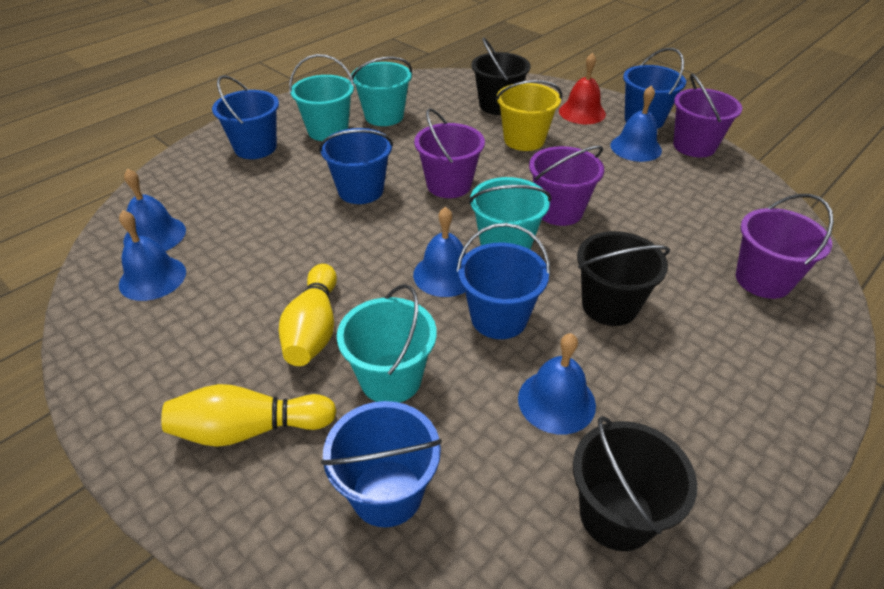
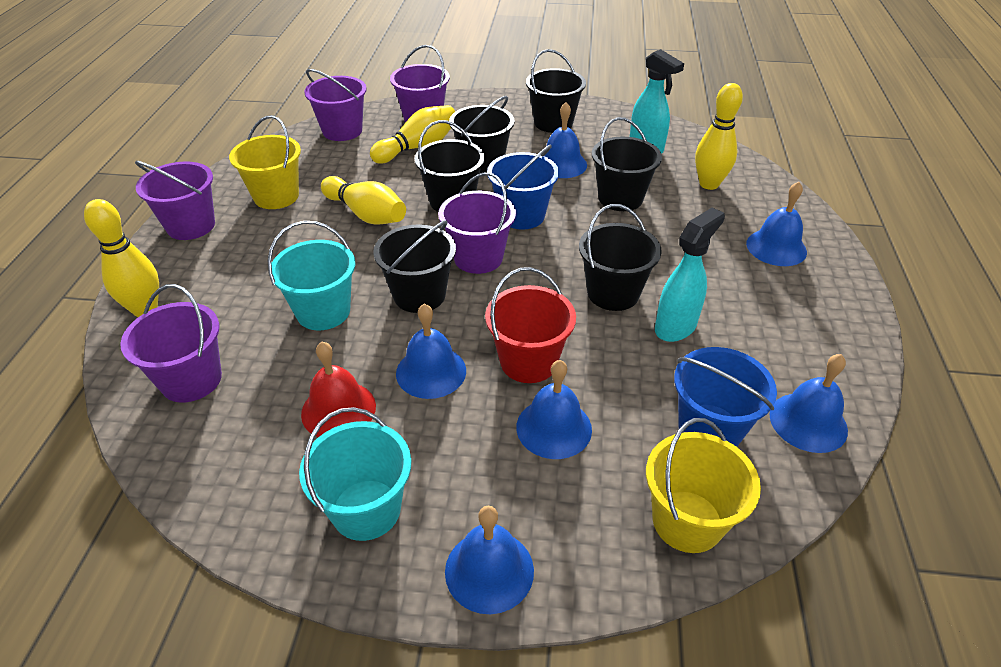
black bucket: 3 -> 6
blue bell: 5 -> 6
blue bucket: 5 -> 2
purple bucket: 4 -> 5
red bucket: 0 -> 1
turquoise bucket: 4 -> 2
turquoise spray bottle: 0 -> 2
yellow bowling pin: 2 -> 4
yellow bucket: 1 -> 2

